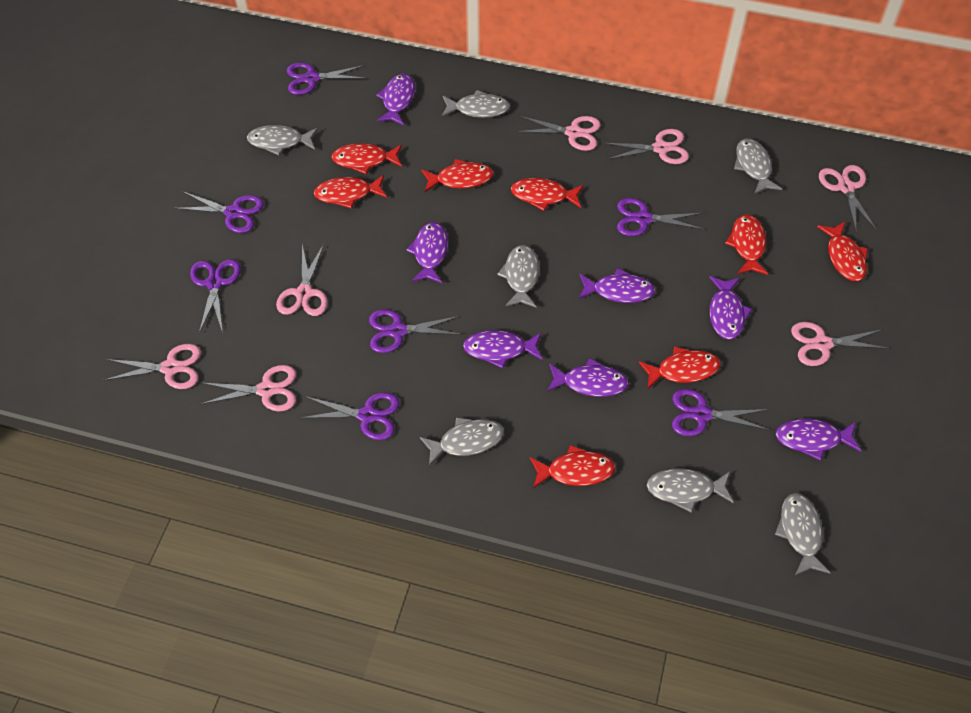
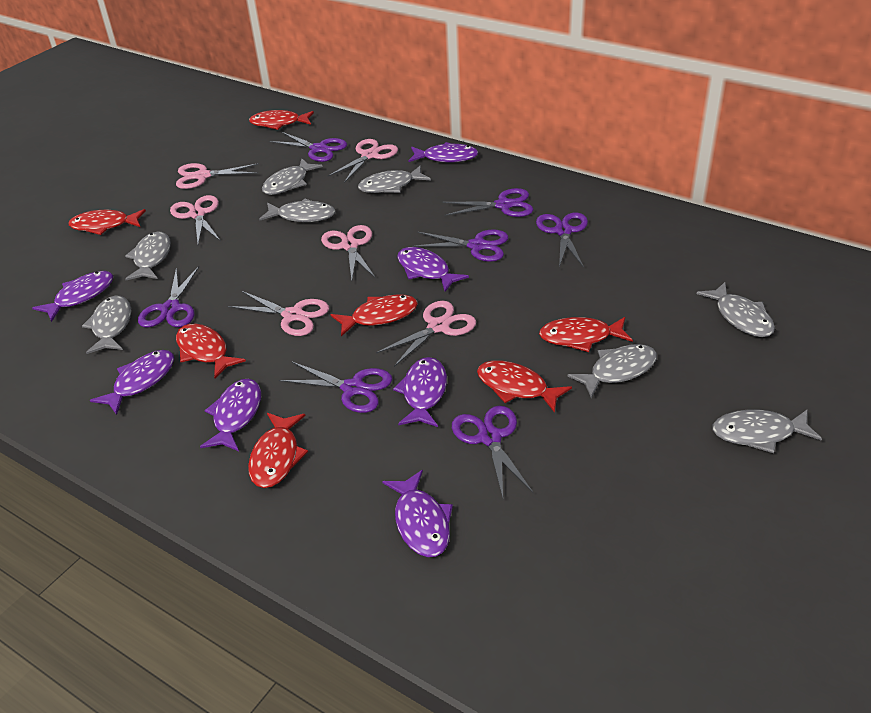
grey fish: 7 -> 8
pink scissors: 7 -> 6
red fish: 8 -> 7

